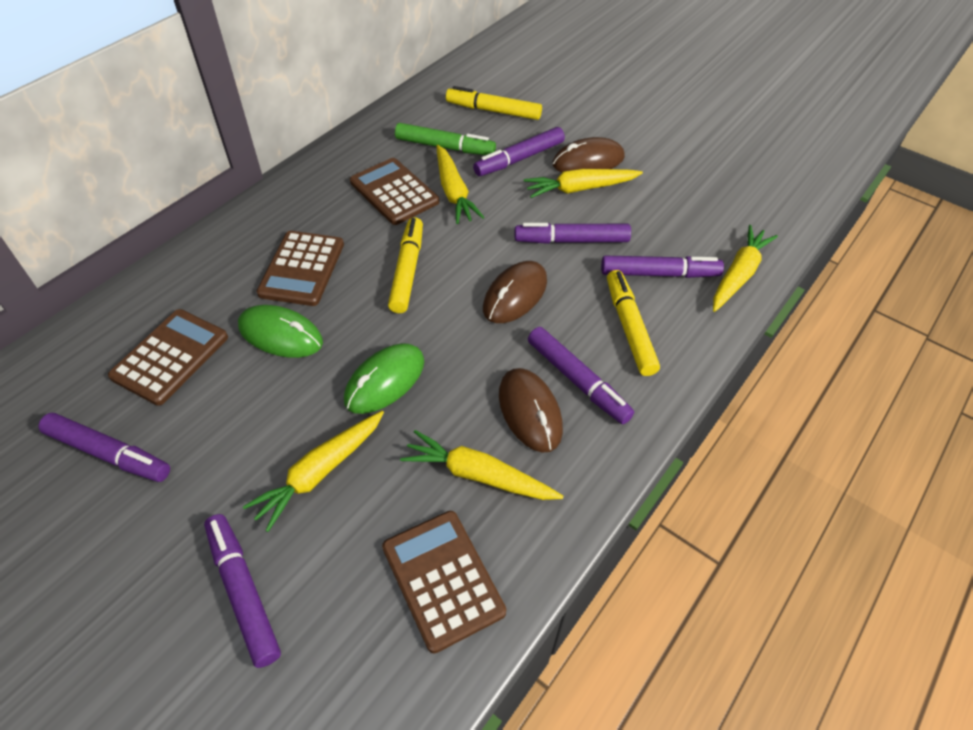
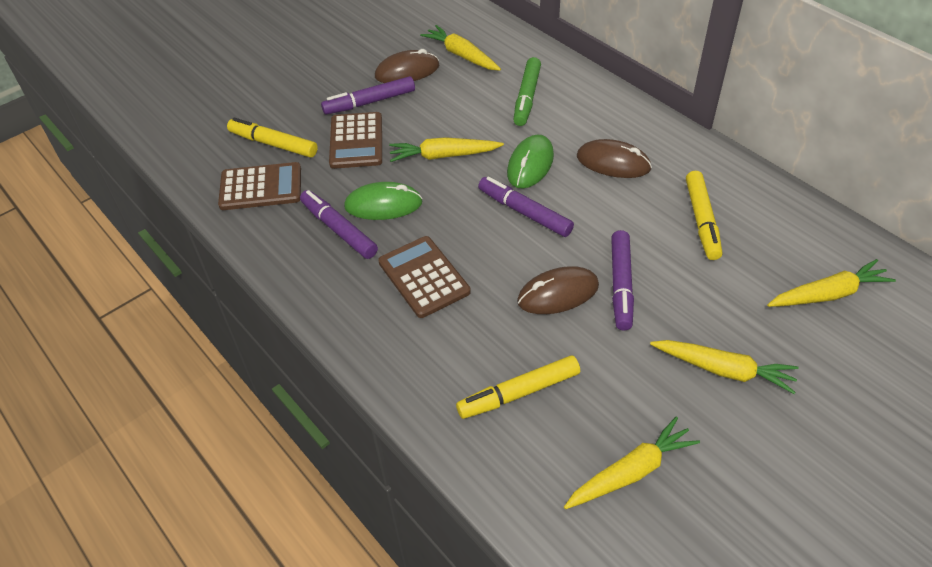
brown calculator: 4 -> 3
purple marker: 6 -> 4

